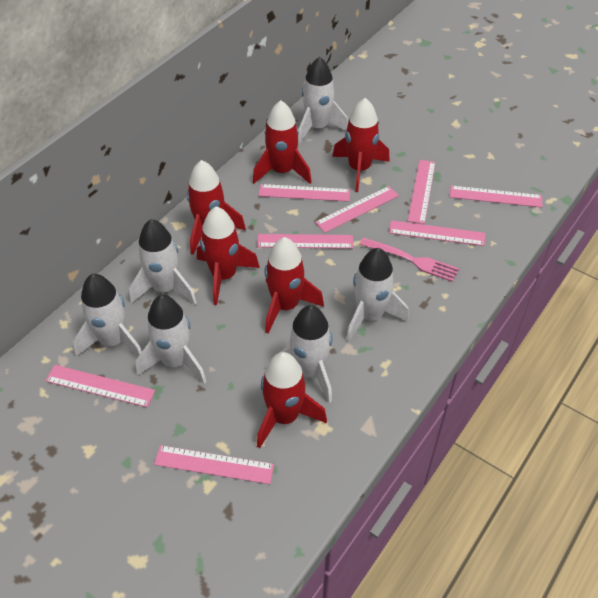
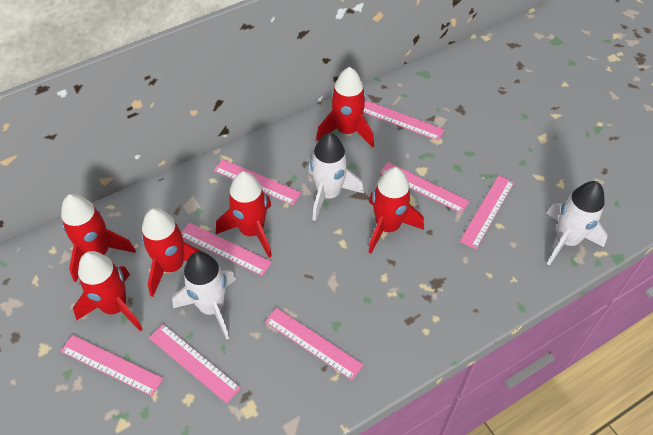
pink fork: 1 -> 0
white rocket: 6 -> 3

